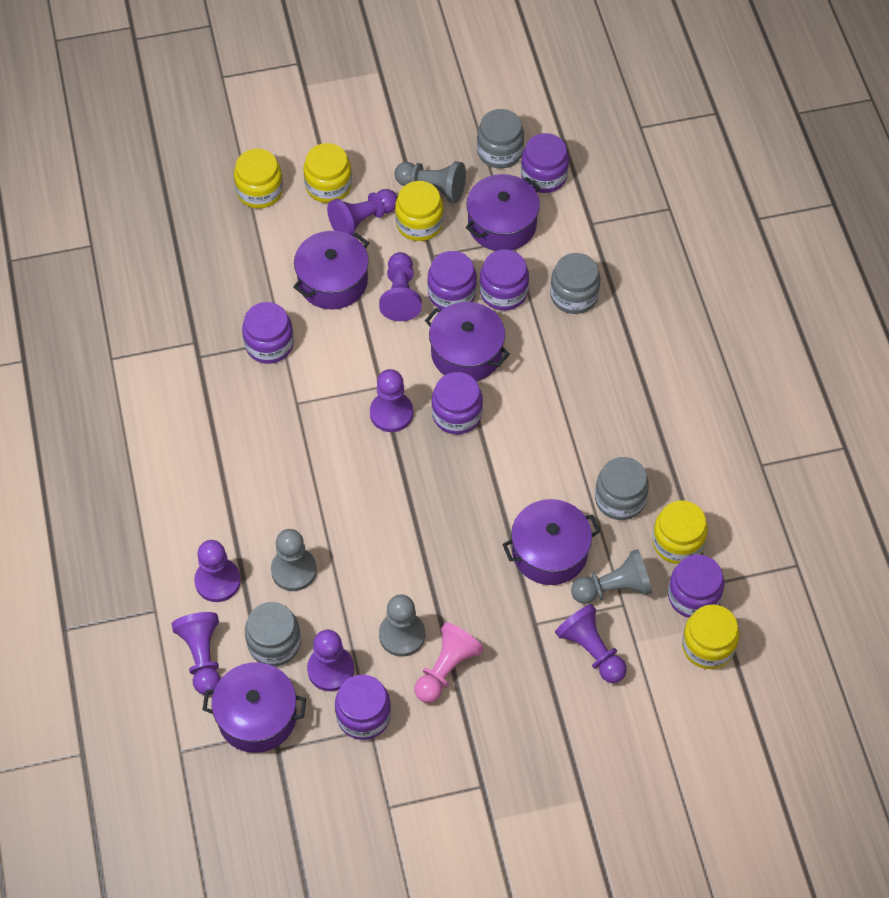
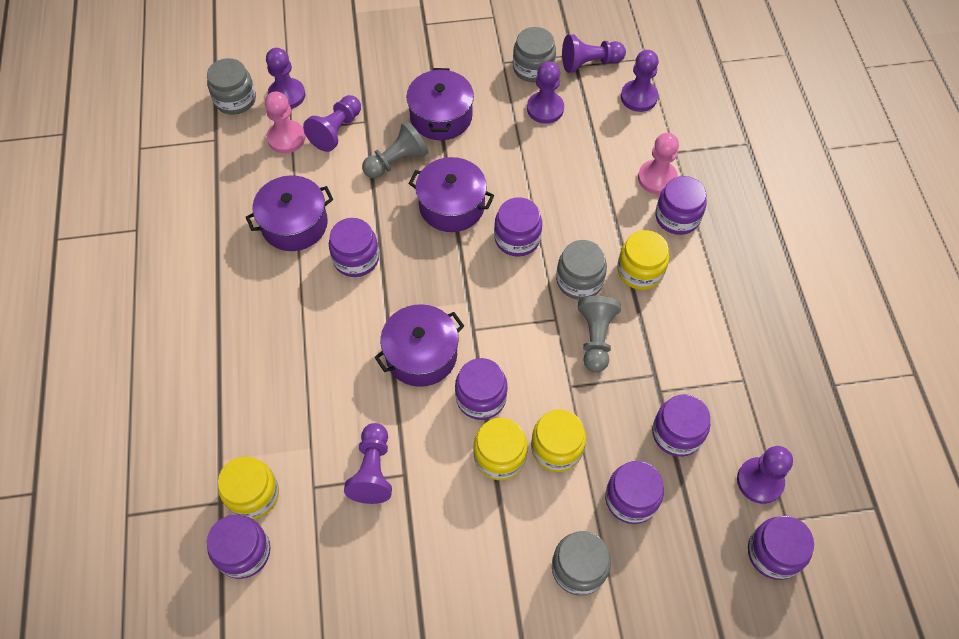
grey pawn: 4 -> 2
pink pawn: 1 -> 2
purple jar: 7 -> 8
purple pot: 5 -> 4
yellow jar: 5 -> 4

